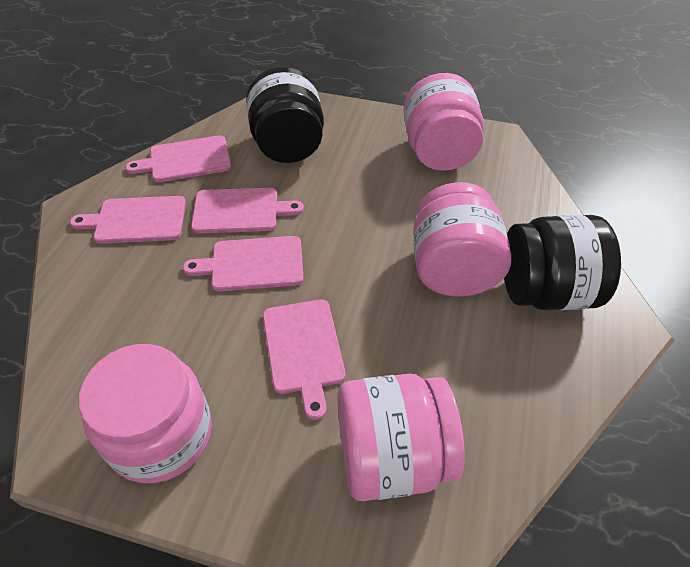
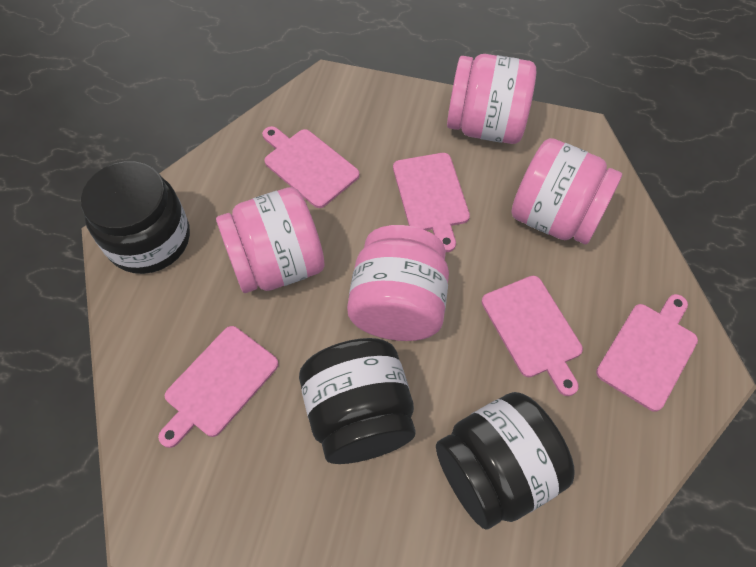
black jar: 2 -> 3

